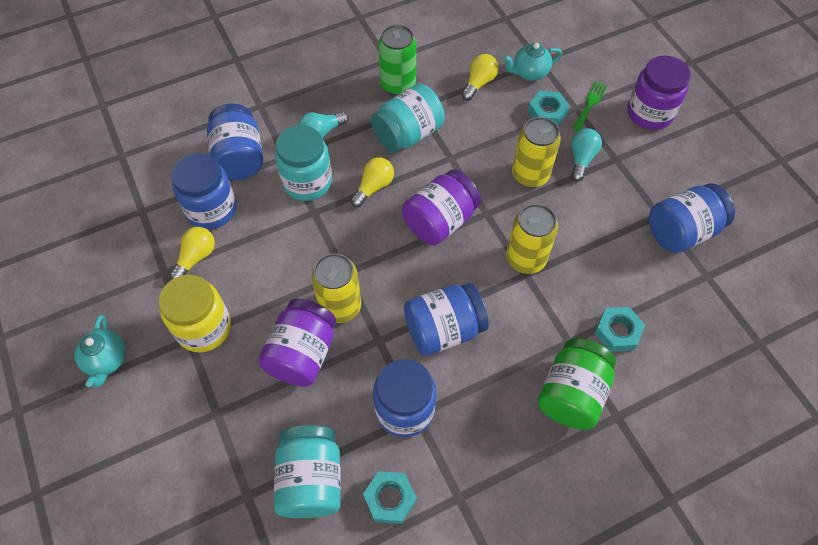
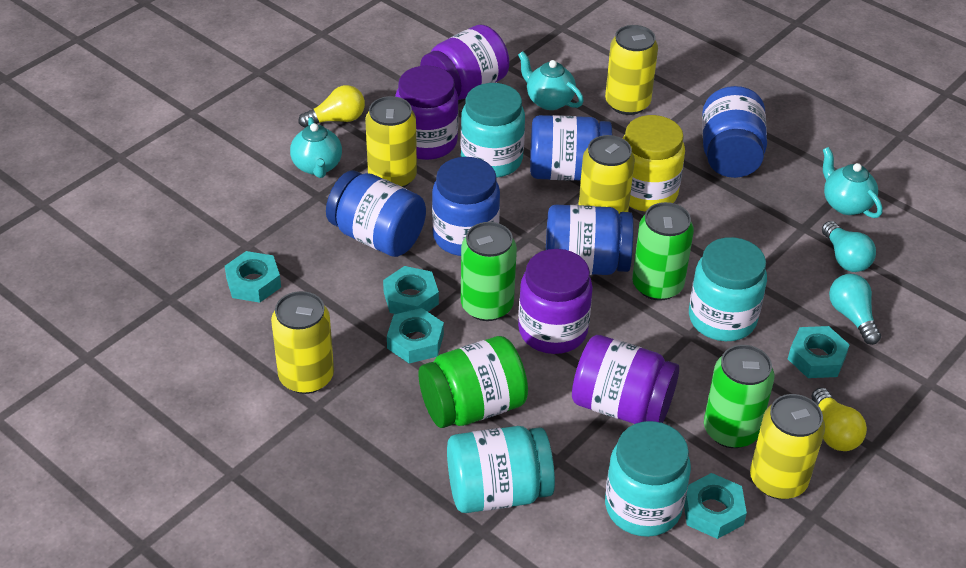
green can: 1 -> 3
green fork: 1 -> 0
purple jar: 3 -> 4
turquoise jar: 3 -> 4
turquoise nut: 3 -> 5
turquoise teapot: 2 -> 3
yellow can: 3 -> 5
yellow light bulb: 3 -> 2

